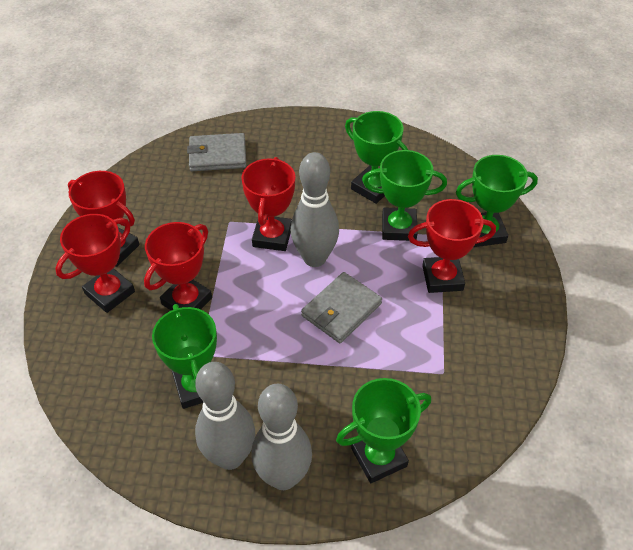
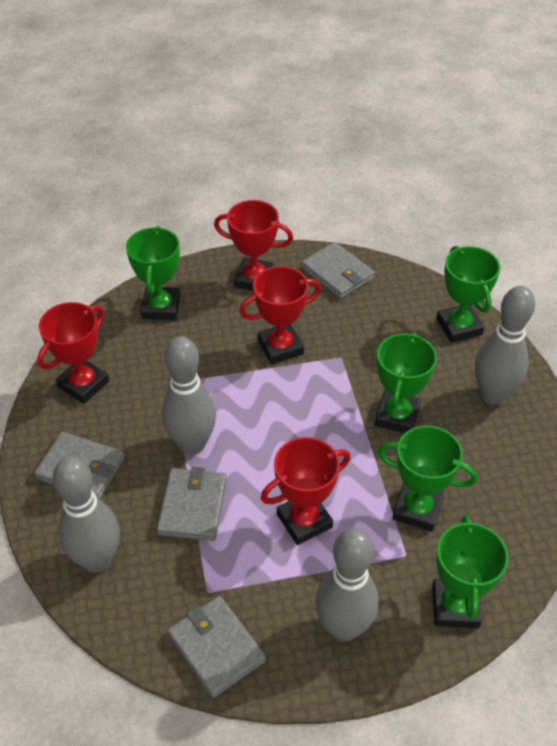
grey bowling pin: 3 -> 4
grey wallet: 2 -> 4
red trophy: 5 -> 4

